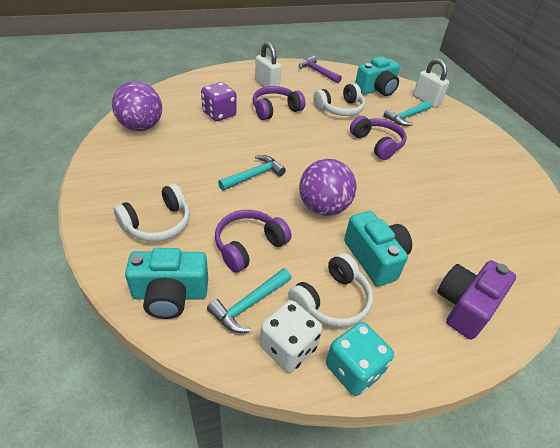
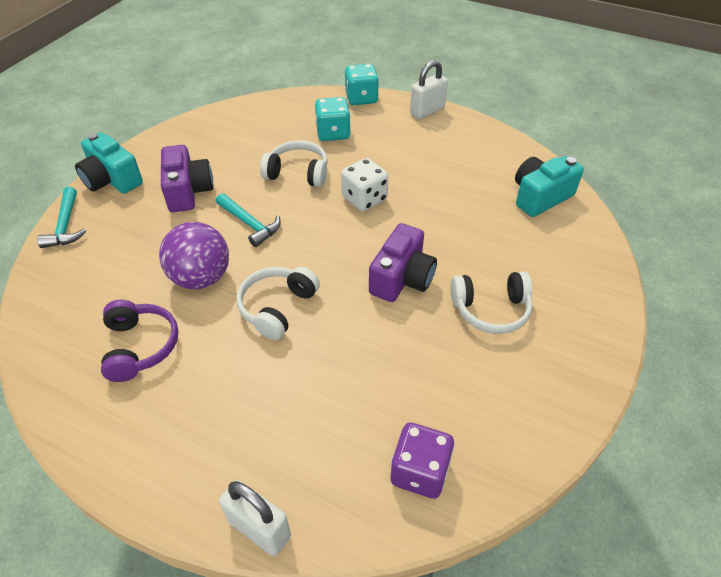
purple ball: 2 -> 1
purple camera: 1 -> 2
purple hammer: 1 -> 0
purple headphones: 3 -> 1
turquoise camera: 3 -> 2
turquoise dice: 1 -> 2
turquoise hammer: 3 -> 2

